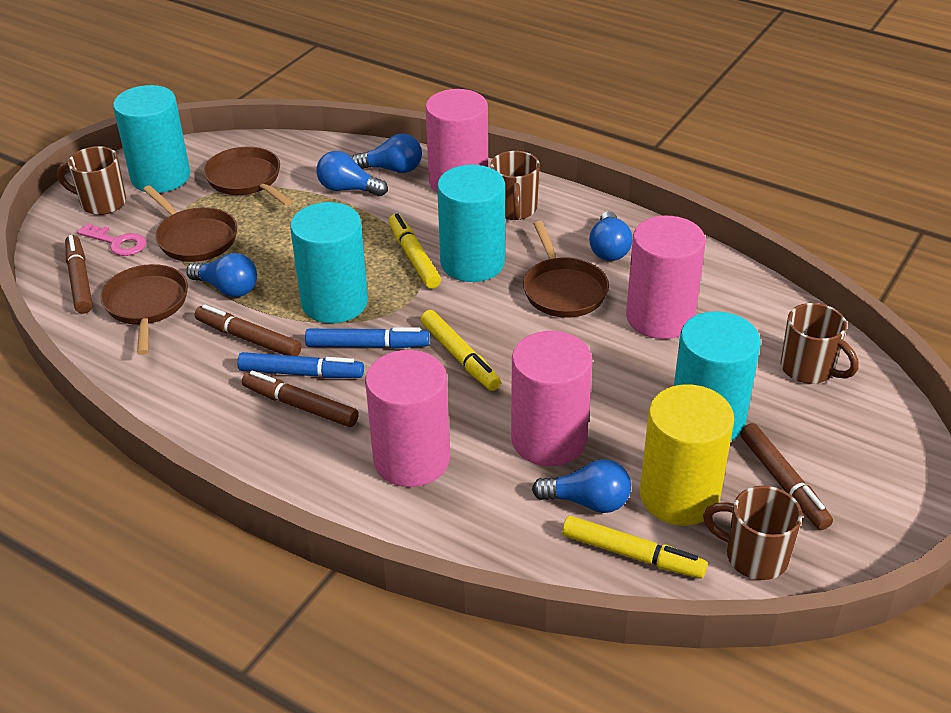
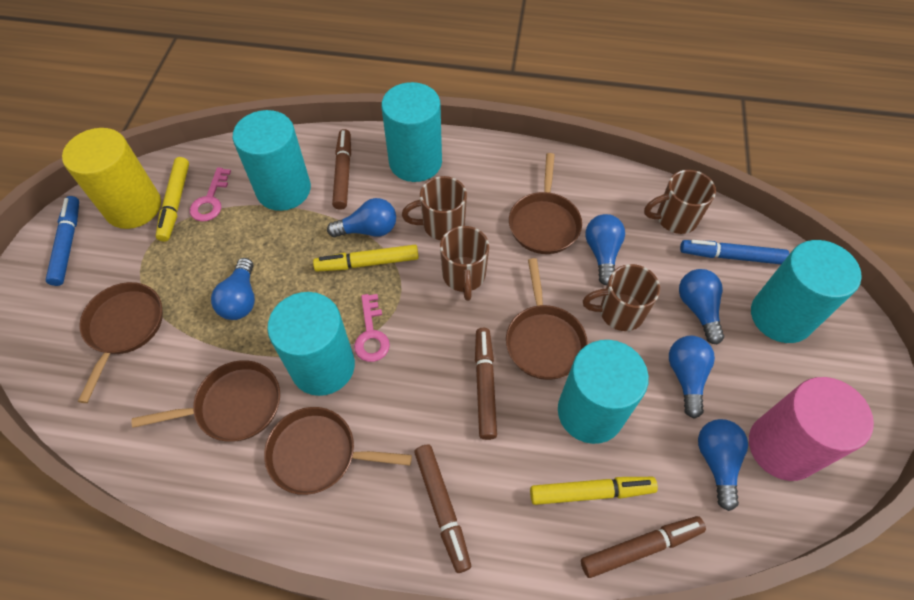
blue light bulb: 5 -> 6
brown pan: 4 -> 5
pink cylinder: 4 -> 1
pink key: 1 -> 2
turquoise cylinder: 4 -> 5

